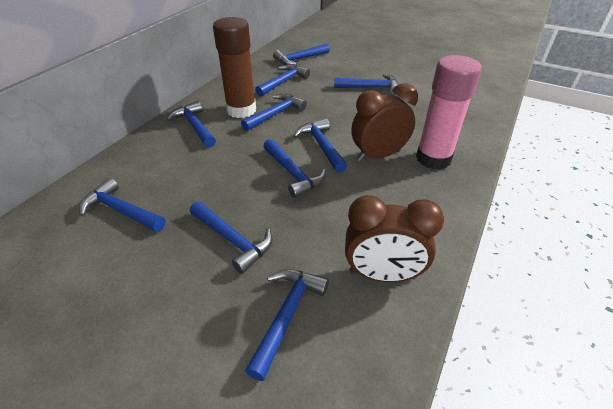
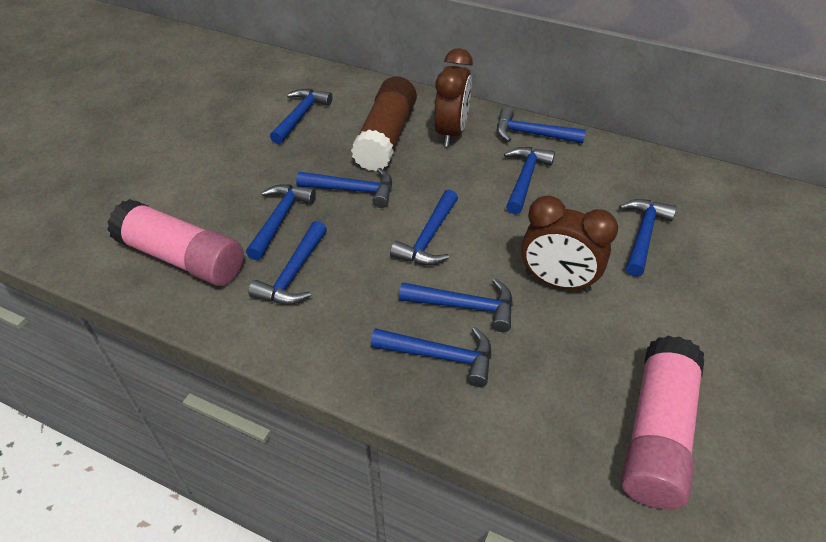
pink glue stick: 1 -> 2

